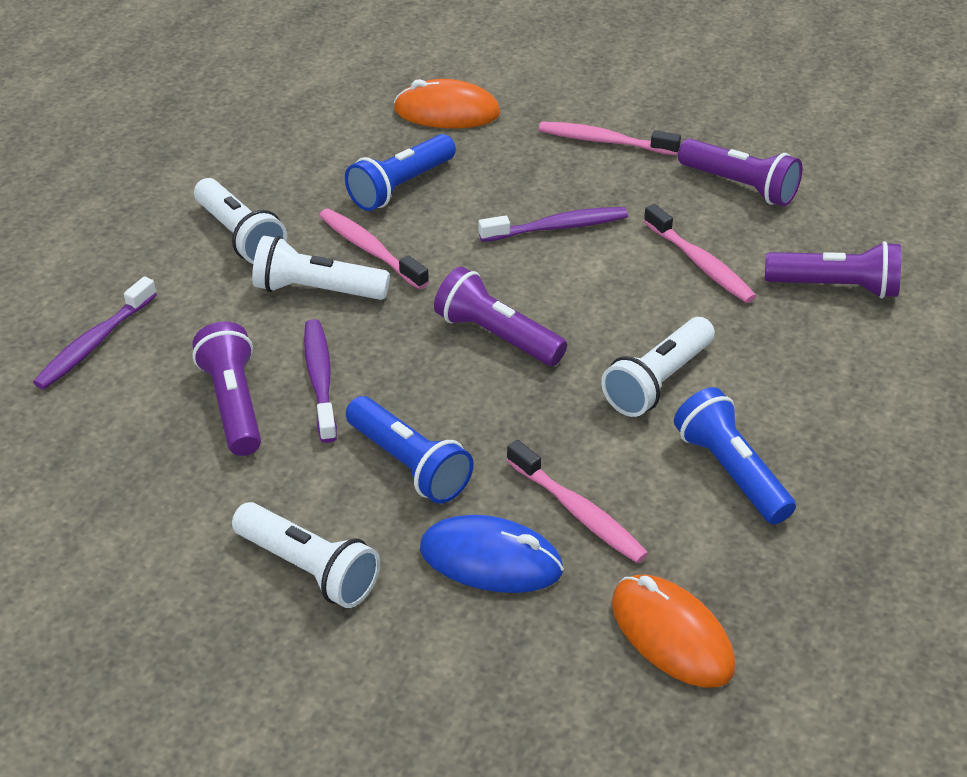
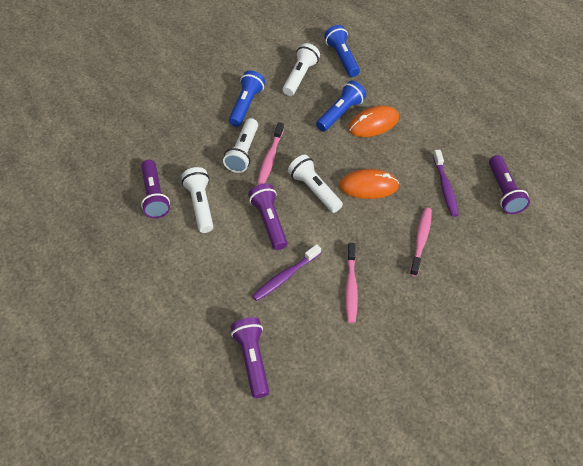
blue mouse: 1 -> 0
pink toothbrush: 4 -> 3
purple toothbrush: 3 -> 2

